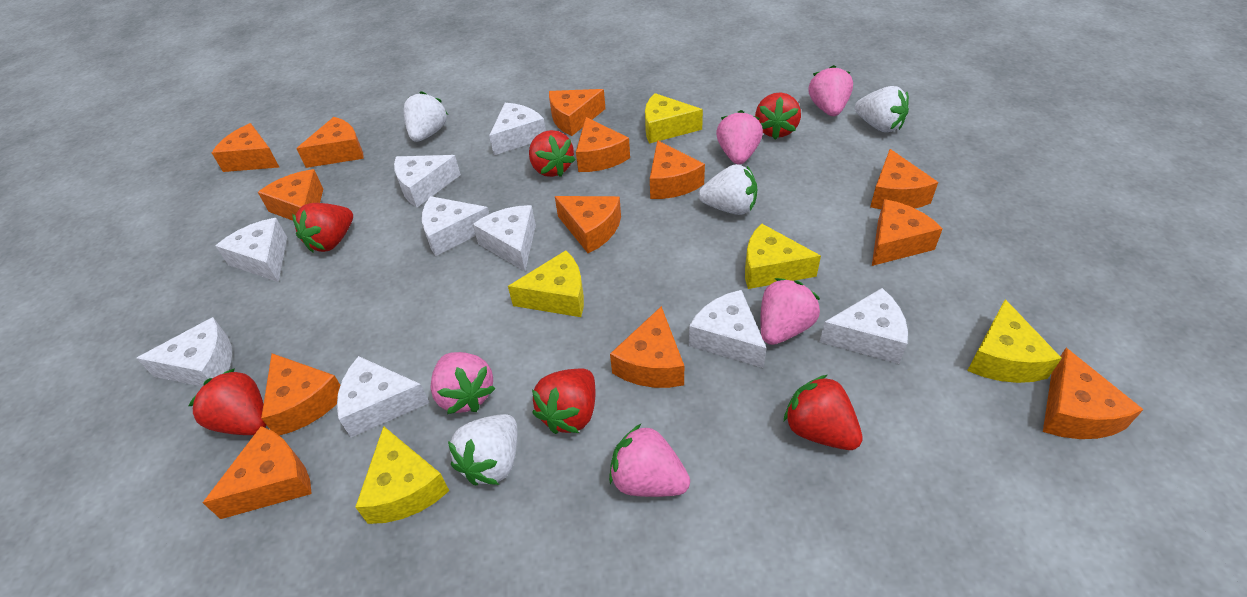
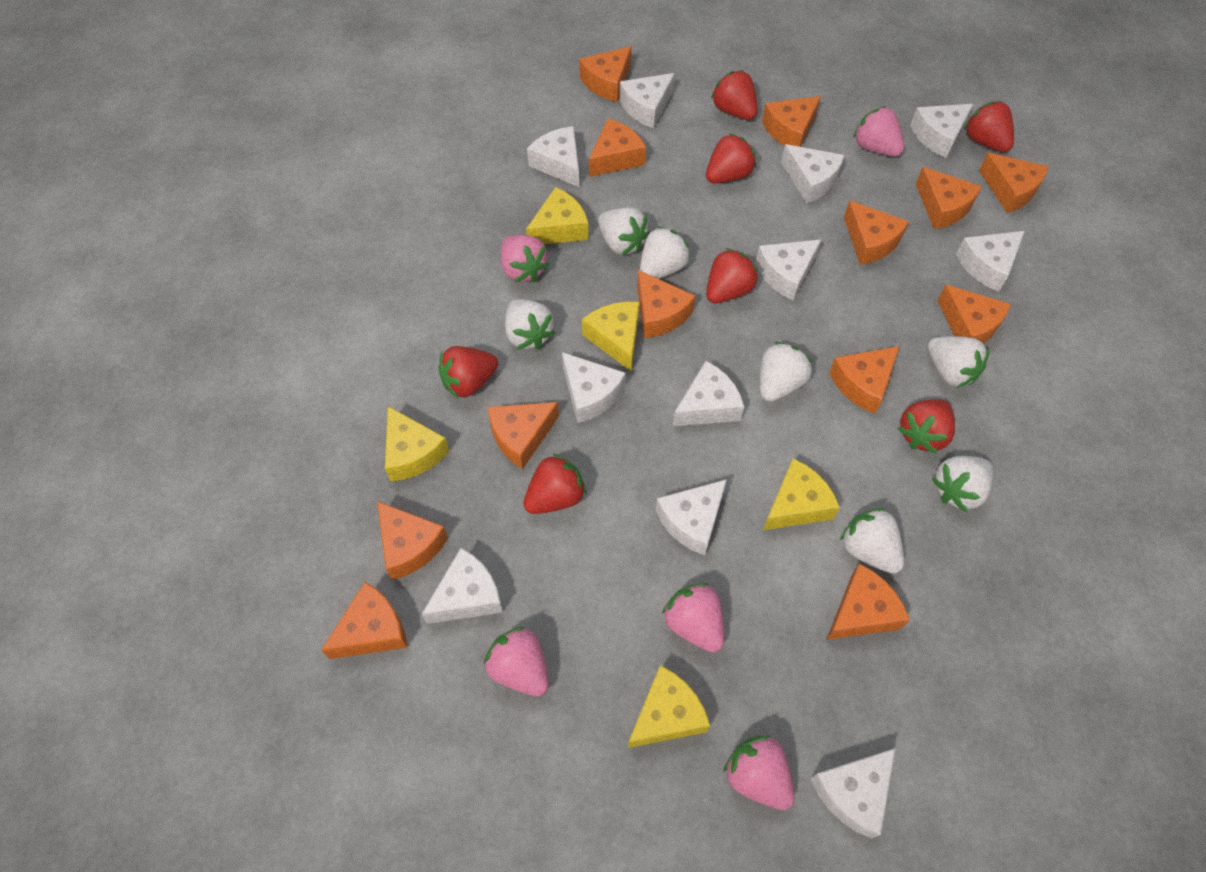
red strawberry: 6 -> 7
white cheese: 9 -> 11
white strawberry: 4 -> 7

